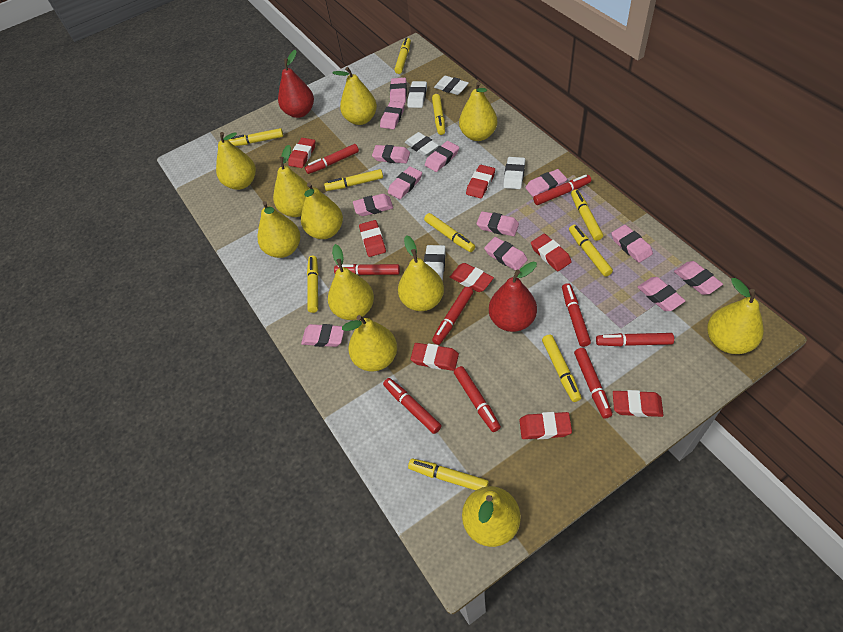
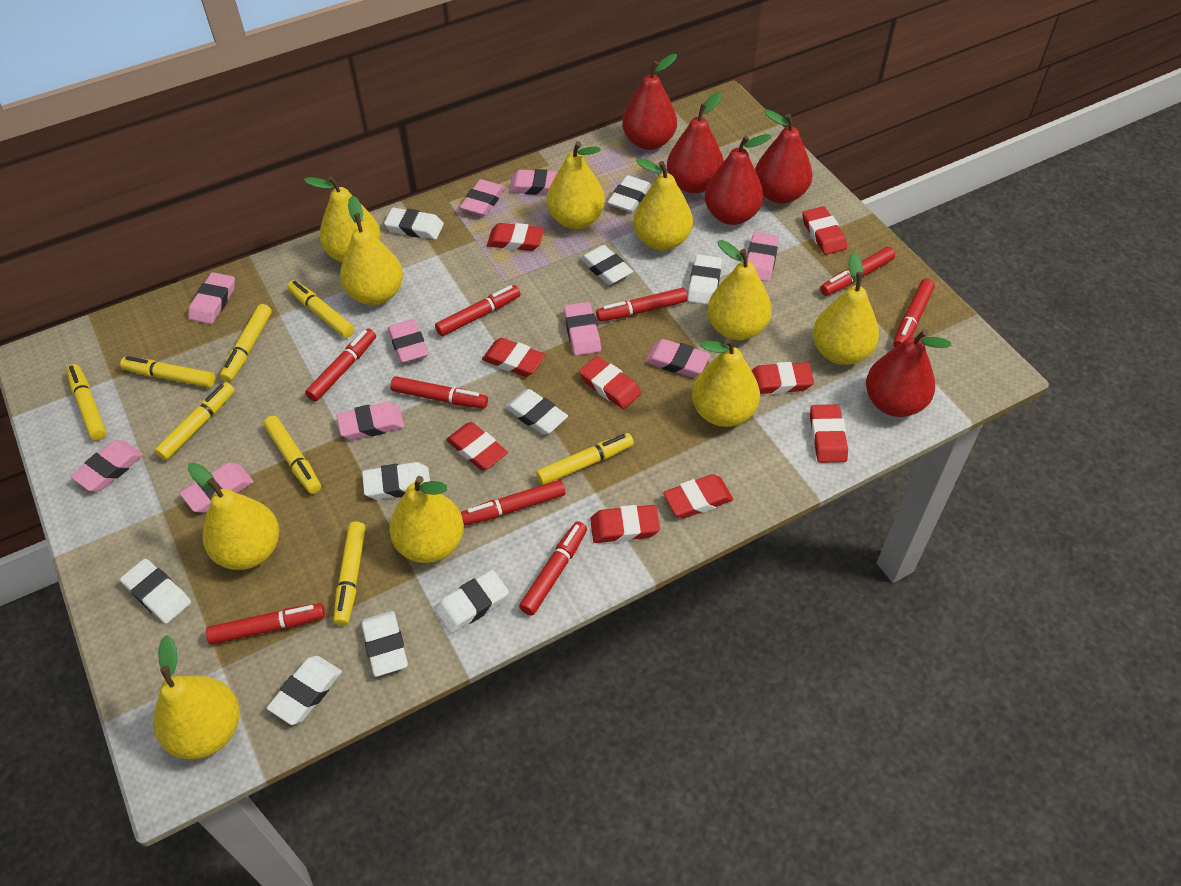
pink eraser: 13 -> 10
red eraser: 8 -> 9
red pear: 2 -> 5
white eraser: 5 -> 10
yellow marker: 10 -> 8
yellow pear: 11 -> 10

